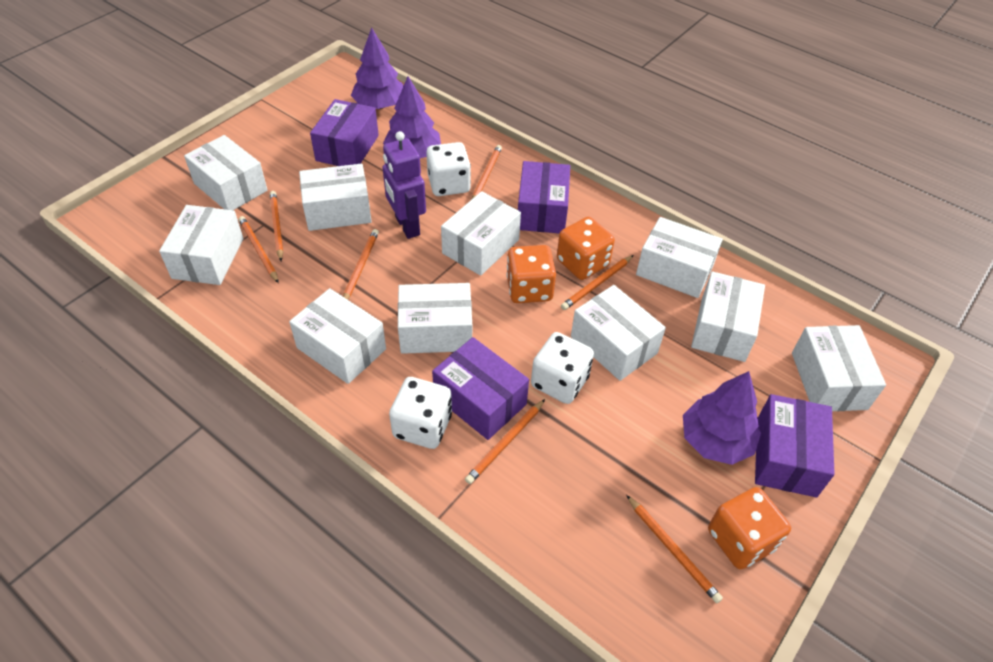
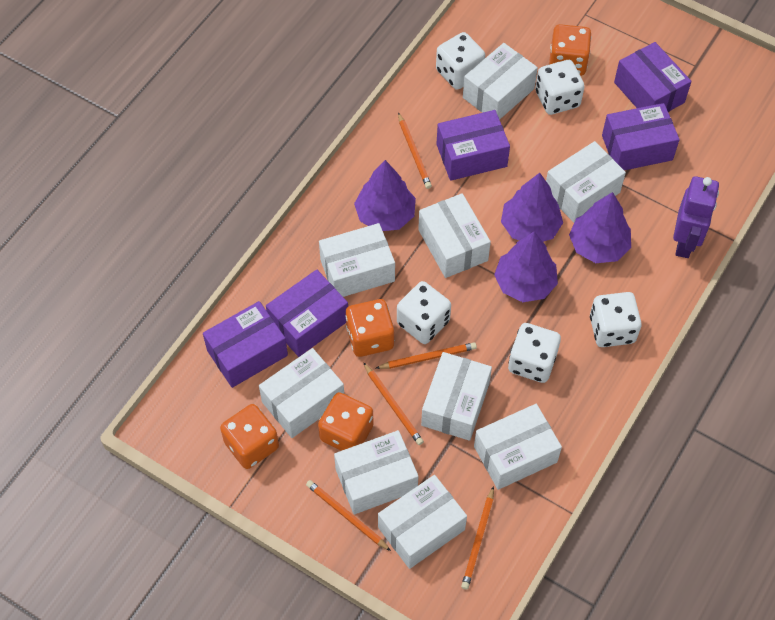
orange dice: 3 -> 4
orange pencil: 7 -> 5
purple box: 4 -> 5
purple tree: 3 -> 4
white box: 10 -> 9
white dice: 3 -> 5

